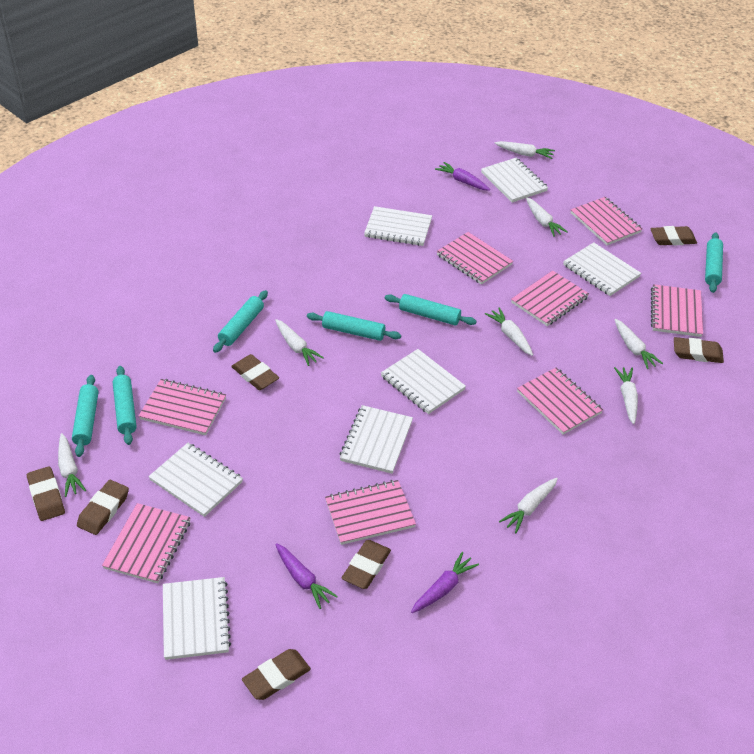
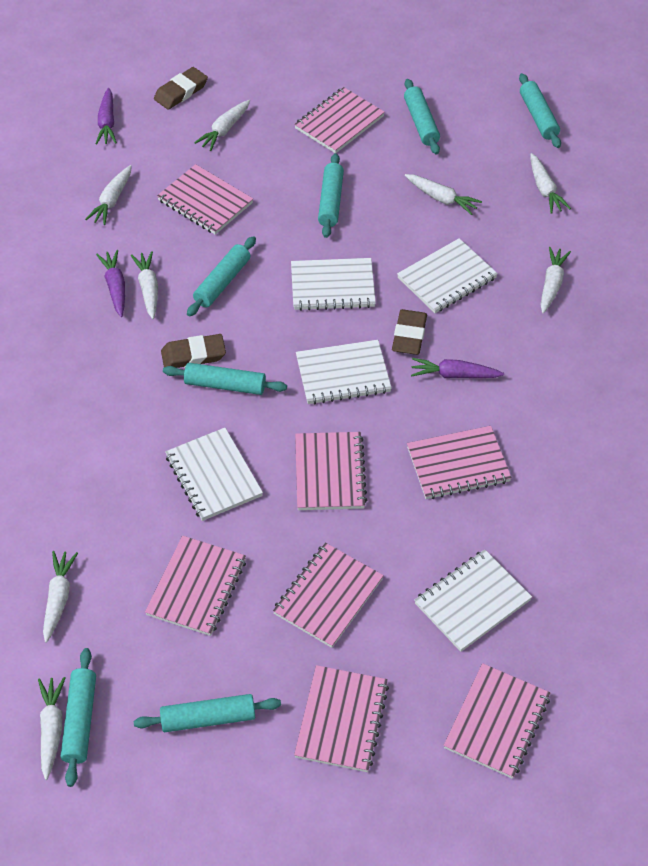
brown eraser: 7 -> 3
turquoise rolling pin: 6 -> 7
white notebook: 7 -> 5

